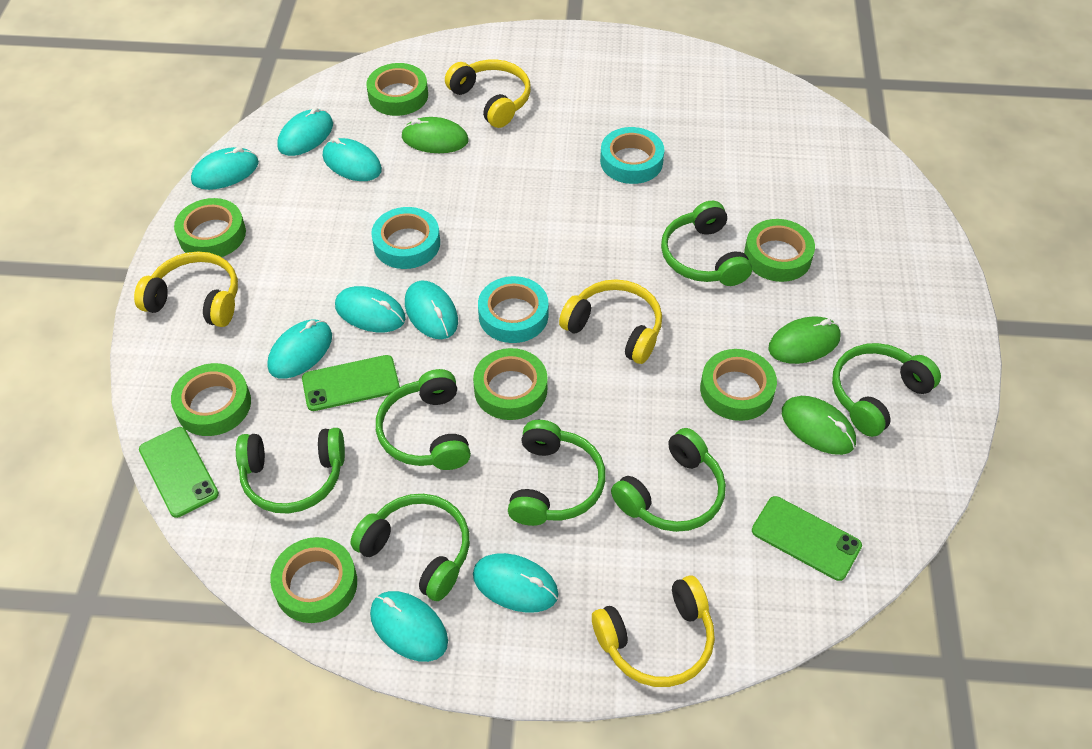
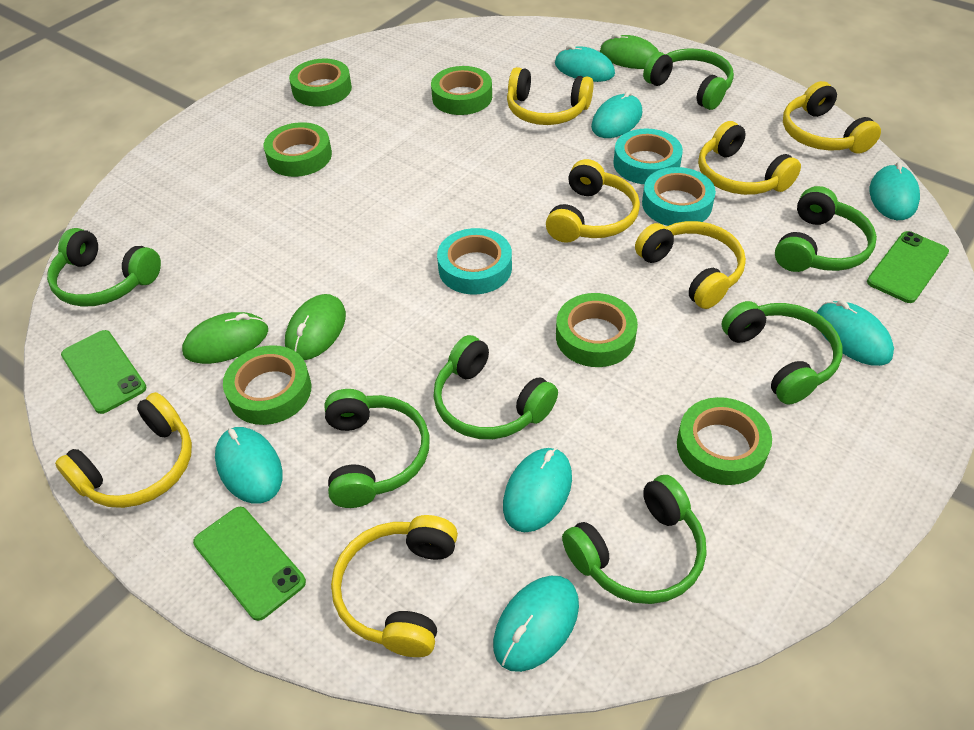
green tape: 7 -> 6
turquoise mouse: 8 -> 7
yellow headphones: 4 -> 7

